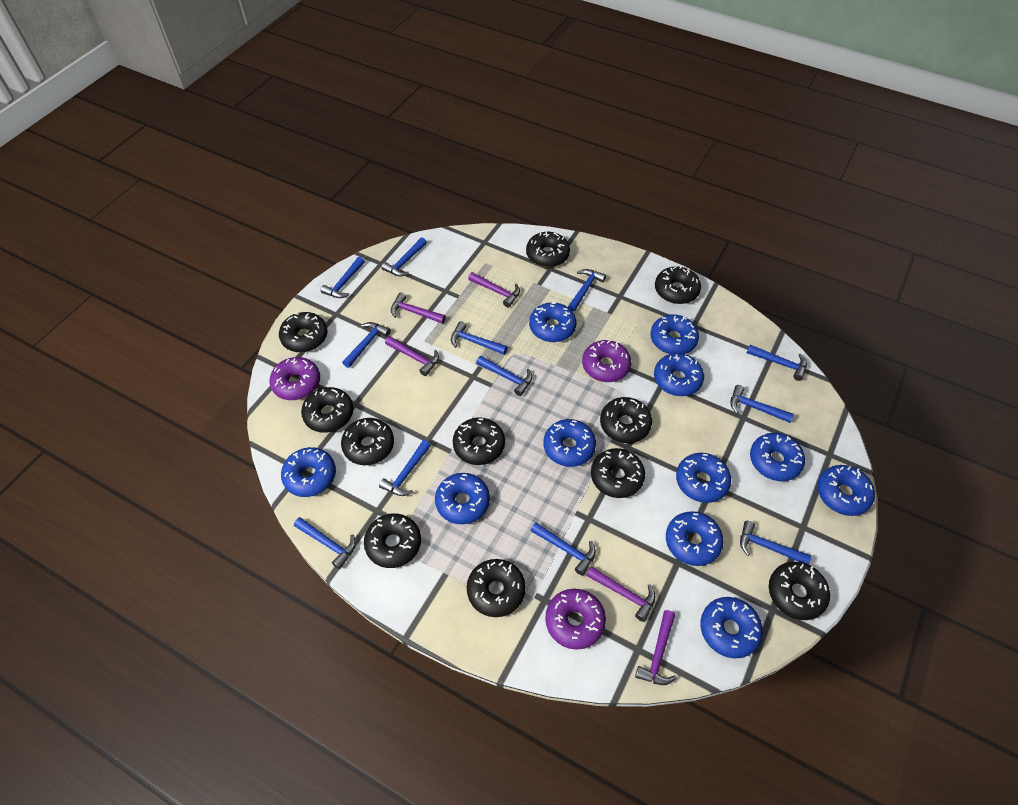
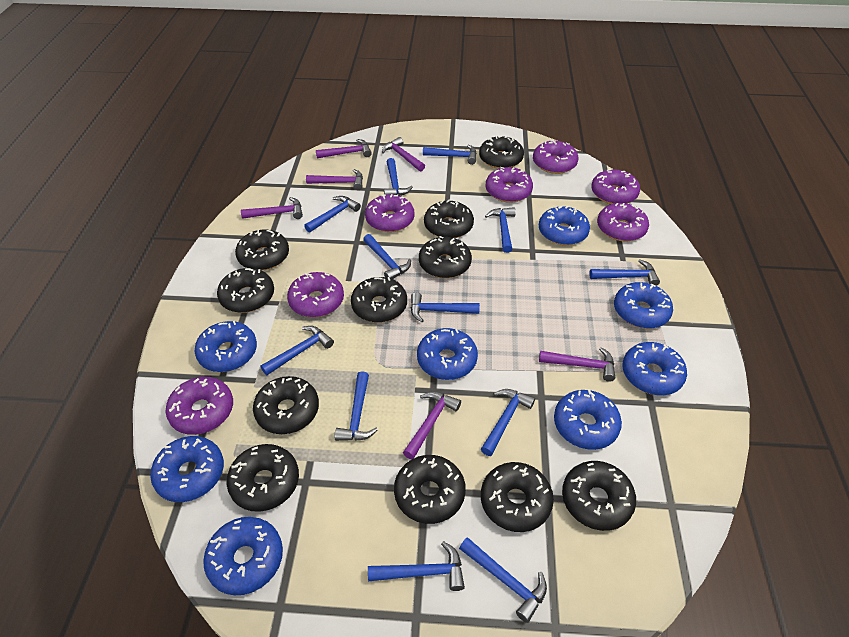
blue donut: 11 -> 8
purple donut: 3 -> 7
purple hammer: 5 -> 6

